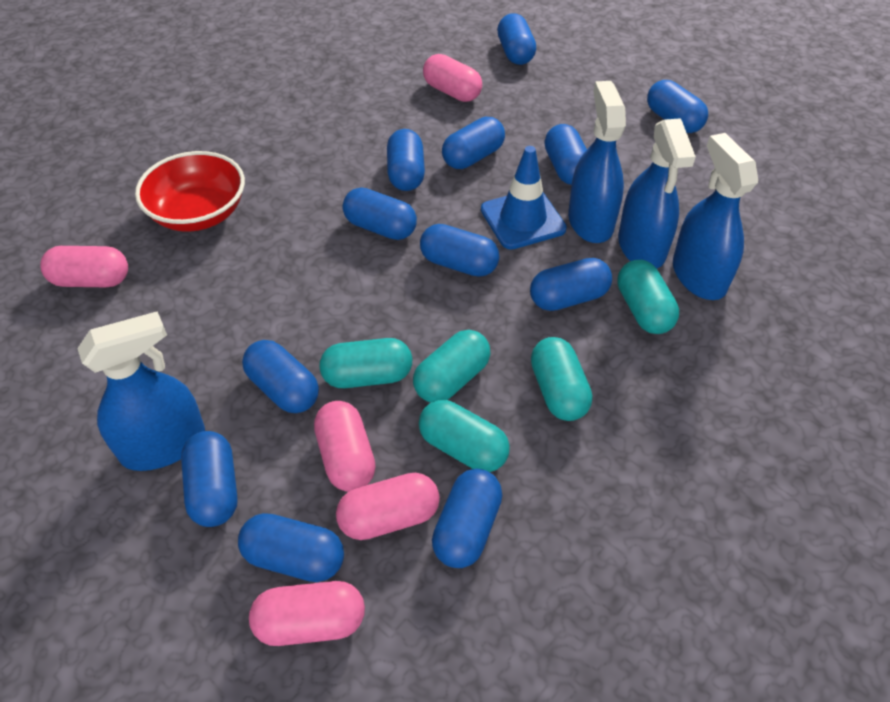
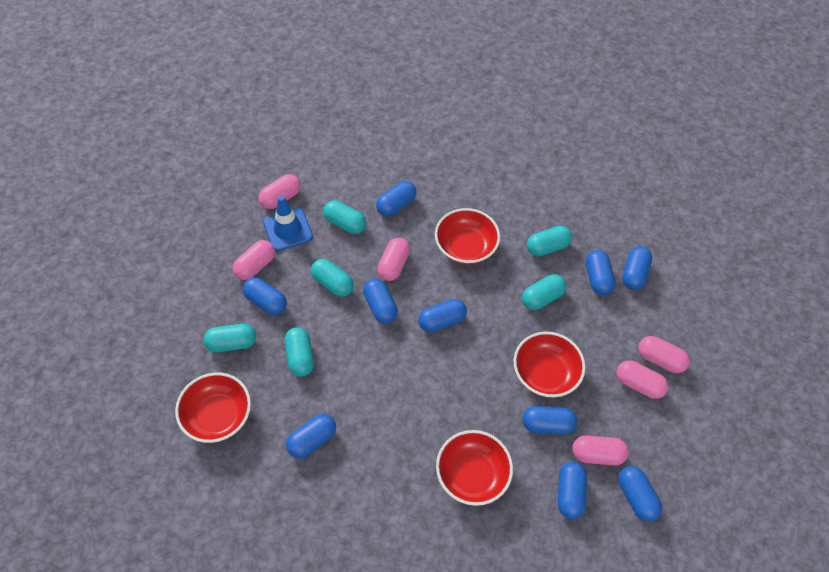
blue capsule: 12 -> 10
blue spray bottle: 4 -> 0
pink capsule: 5 -> 6
red bowl: 1 -> 4
turquoise capsule: 5 -> 6

